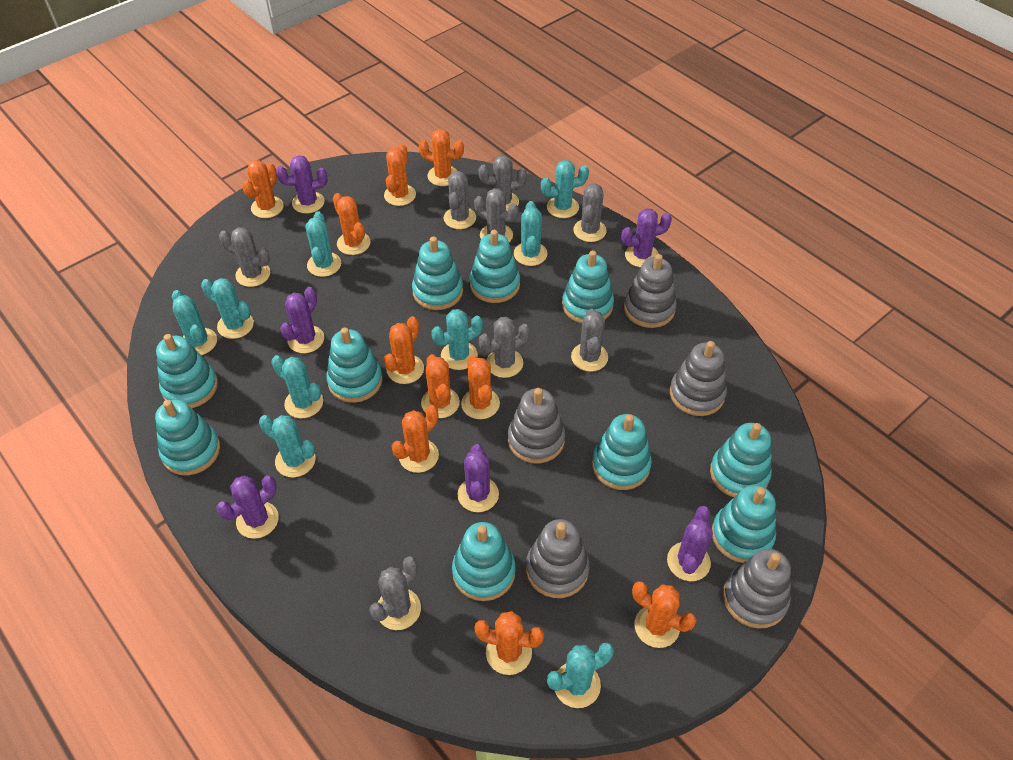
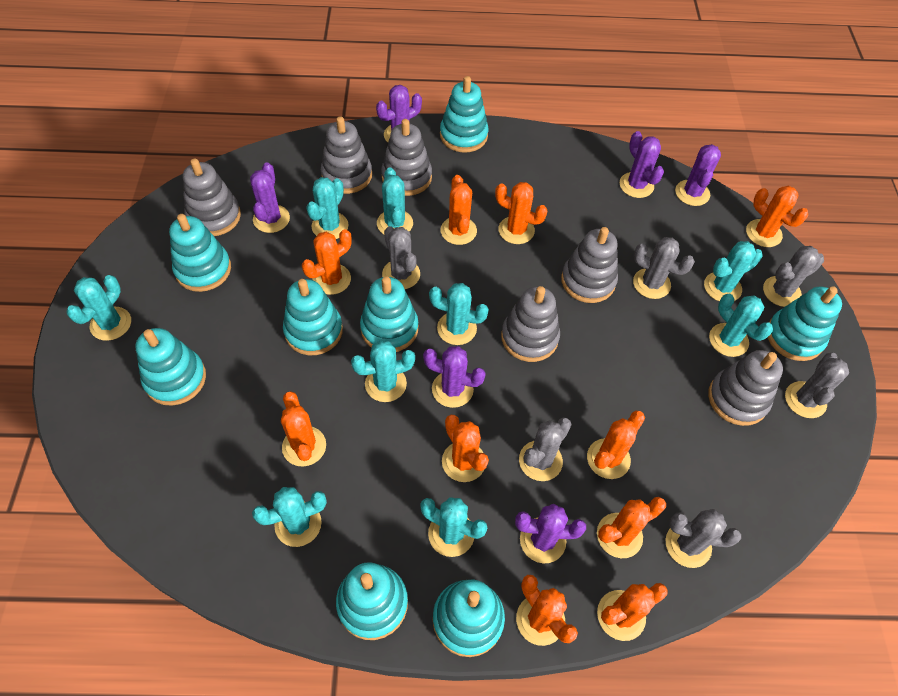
grey cactus: 8 -> 6
grey stacking toy: 5 -> 6
turquoise stacking toy: 10 -> 8

